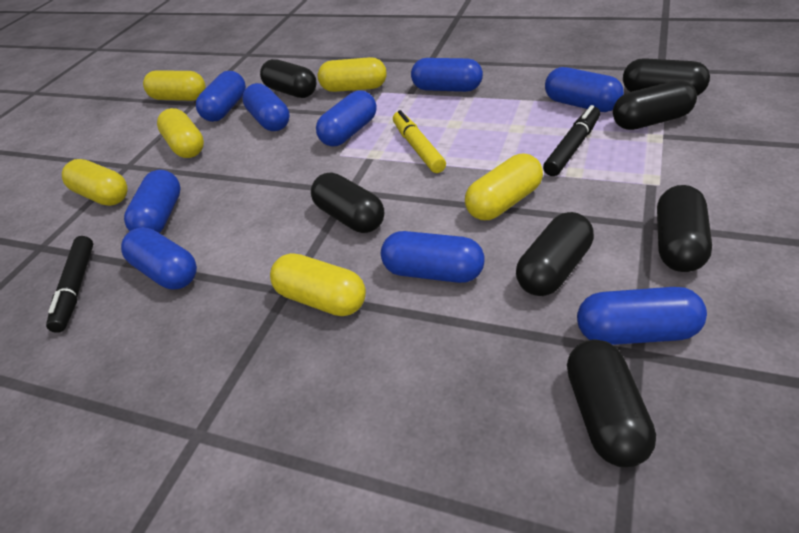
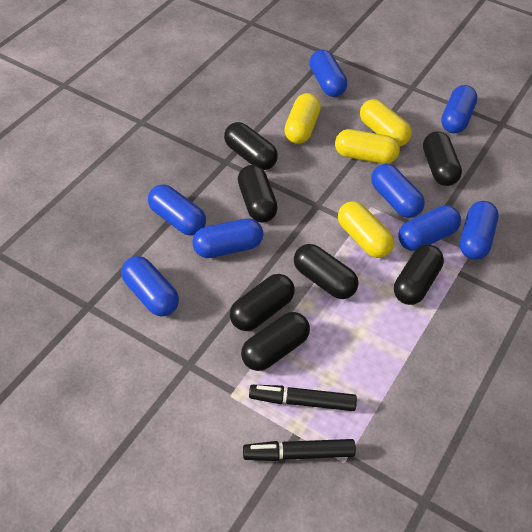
blue capsule: 9 -> 8
yellow capsule: 6 -> 4
yellow marker: 1 -> 0

